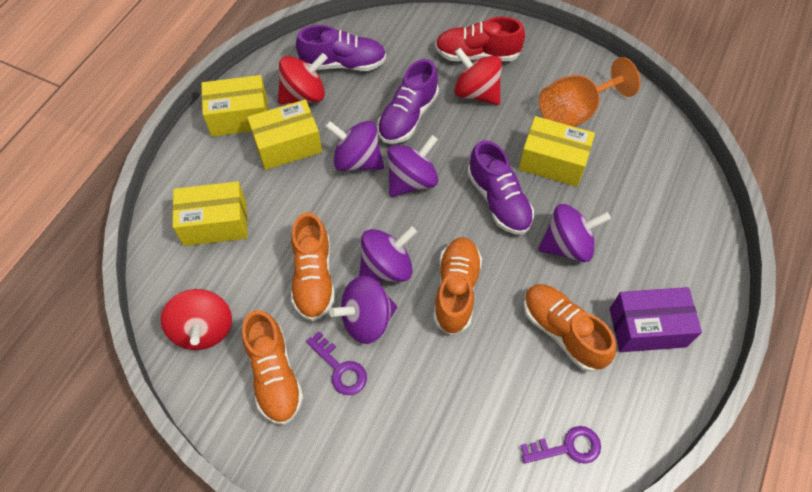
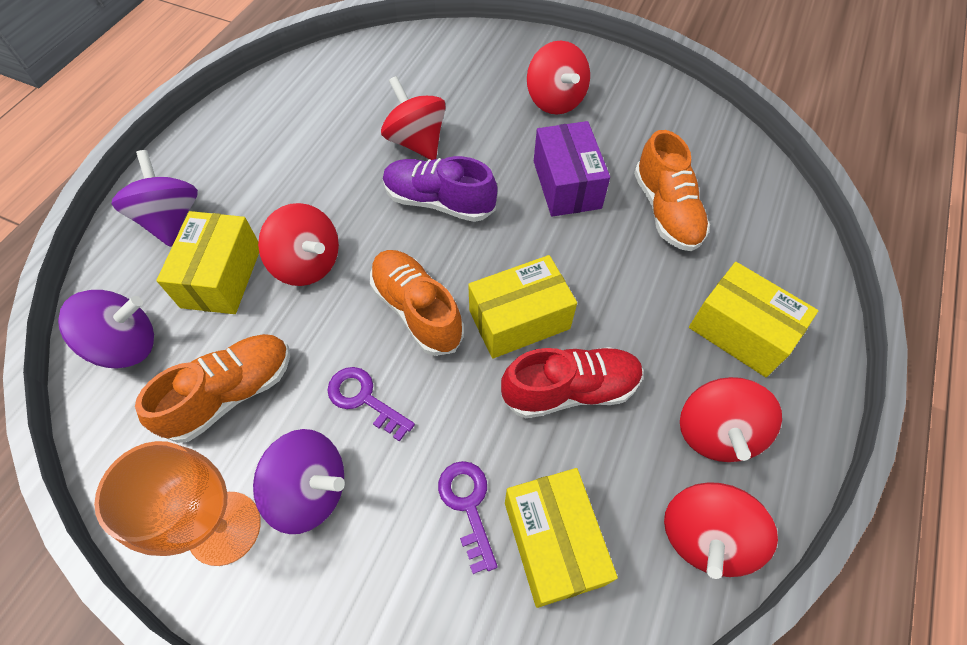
orange shoe: 4 -> 3
purple shoe: 3 -> 1
purple spinning top: 5 -> 3
red spinning top: 3 -> 5

